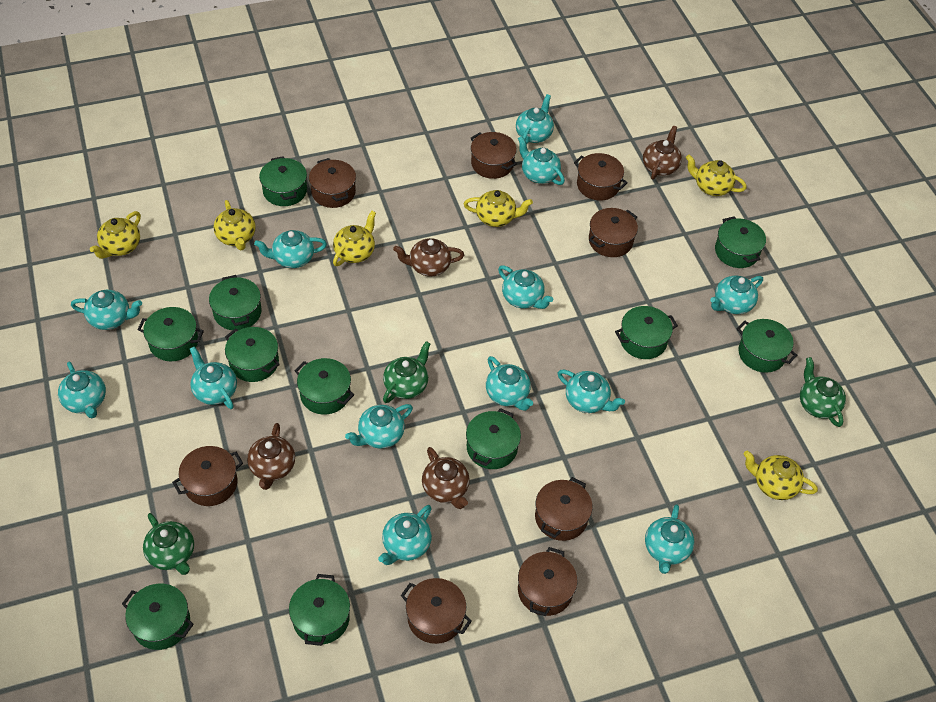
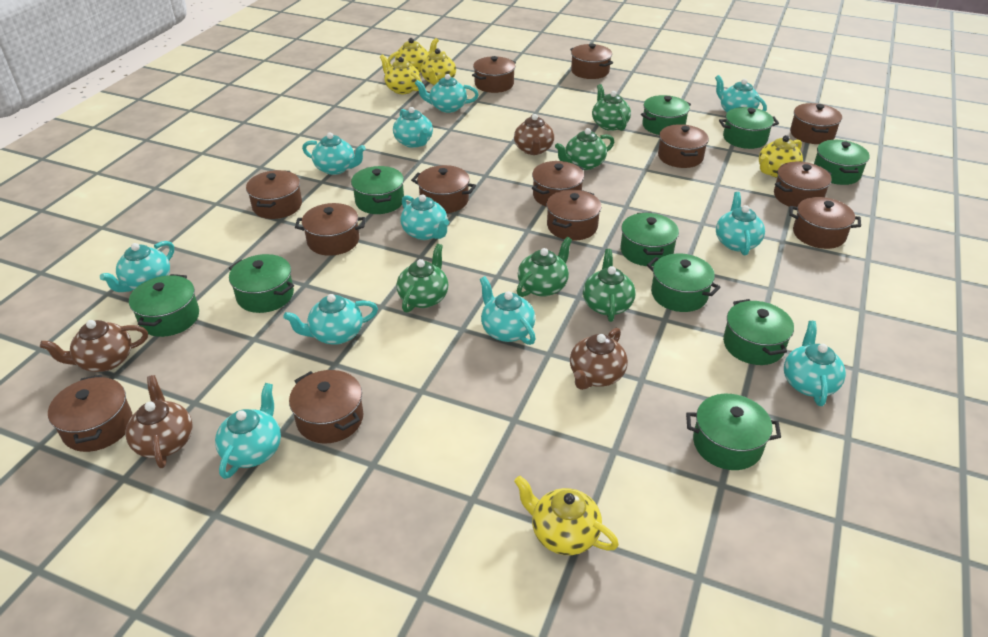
brown pot: 8 -> 13
green pot: 11 -> 10
green teapot: 3 -> 5
turquoise teapot: 13 -> 11
yellow teapot: 6 -> 5

